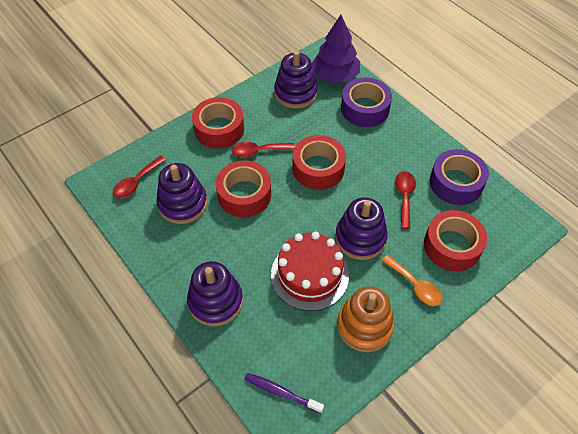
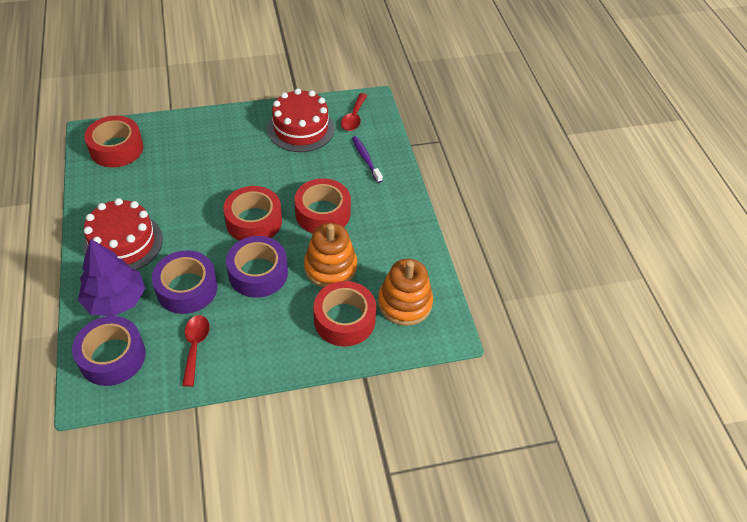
orange spoon: 1 -> 0
orange stacking toy: 1 -> 2
purple stacking toy: 4 -> 0
purple tape: 2 -> 3
red cake: 1 -> 2
red spoon: 3 -> 2

